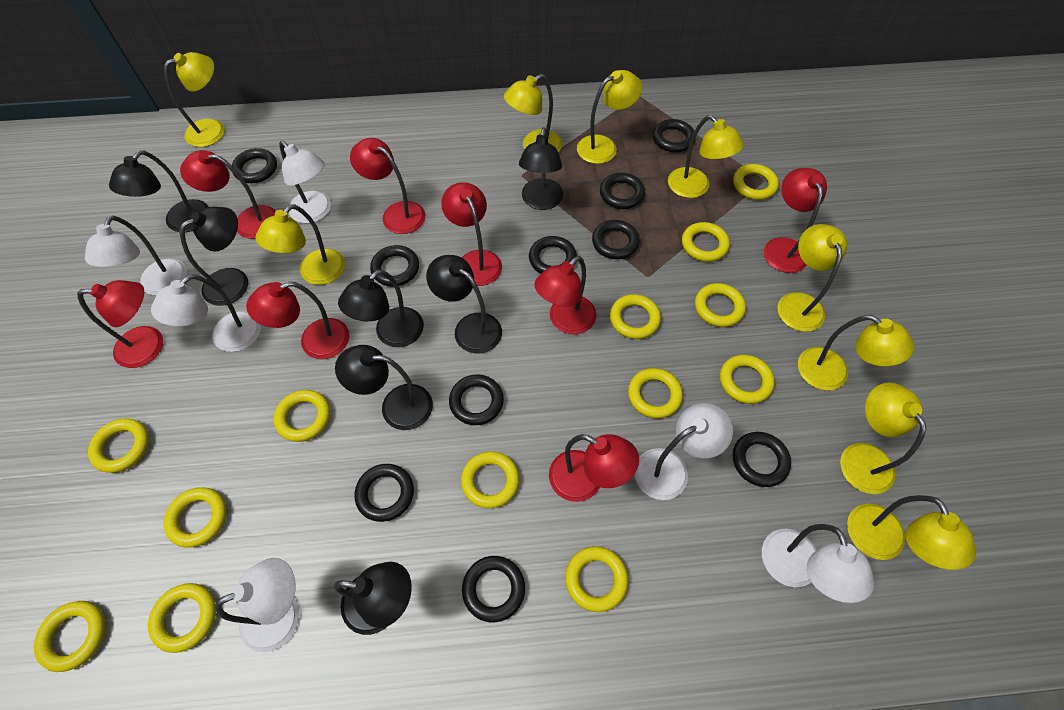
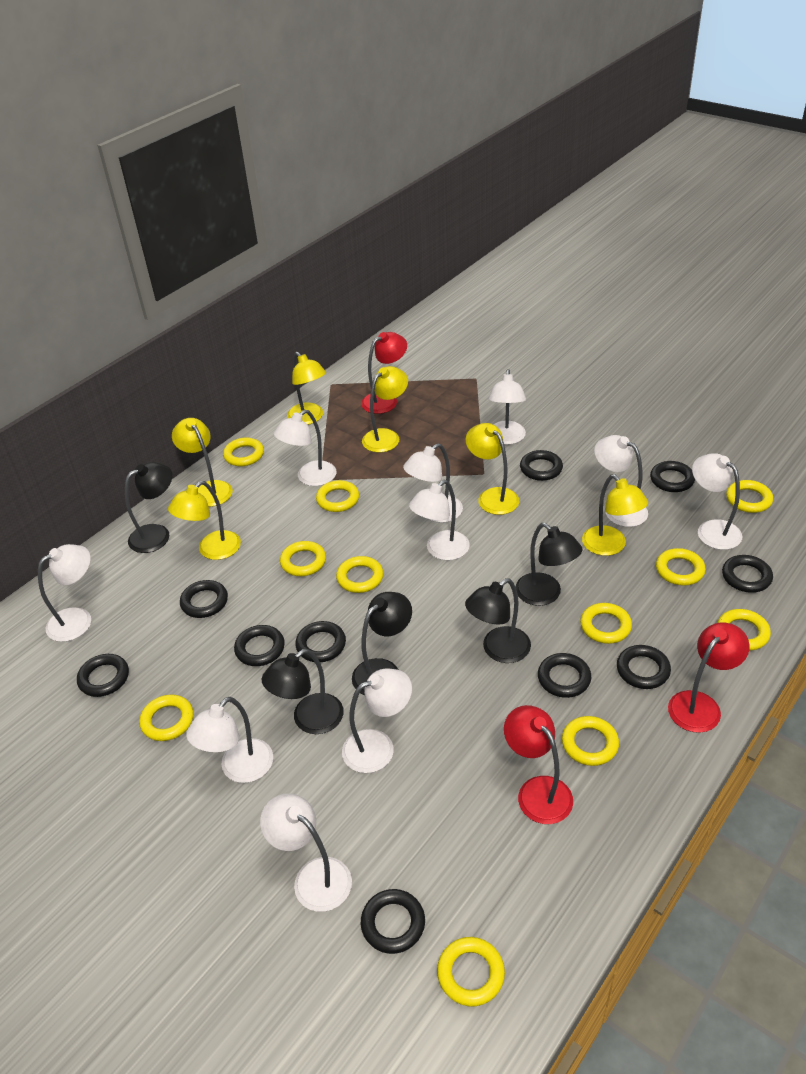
black lamp: 7 -> 5
red lamp: 8 -> 3
white lamp: 6 -> 10
yellow lamp: 9 -> 6
yellow ring: 13 -> 11

